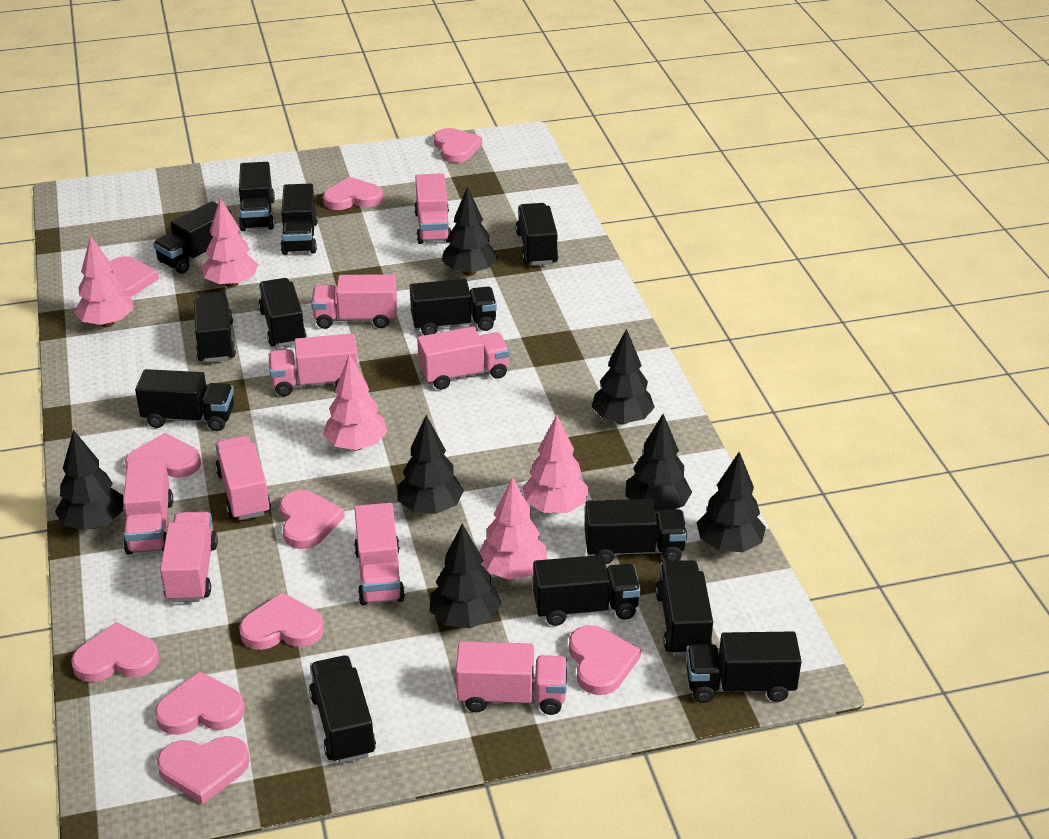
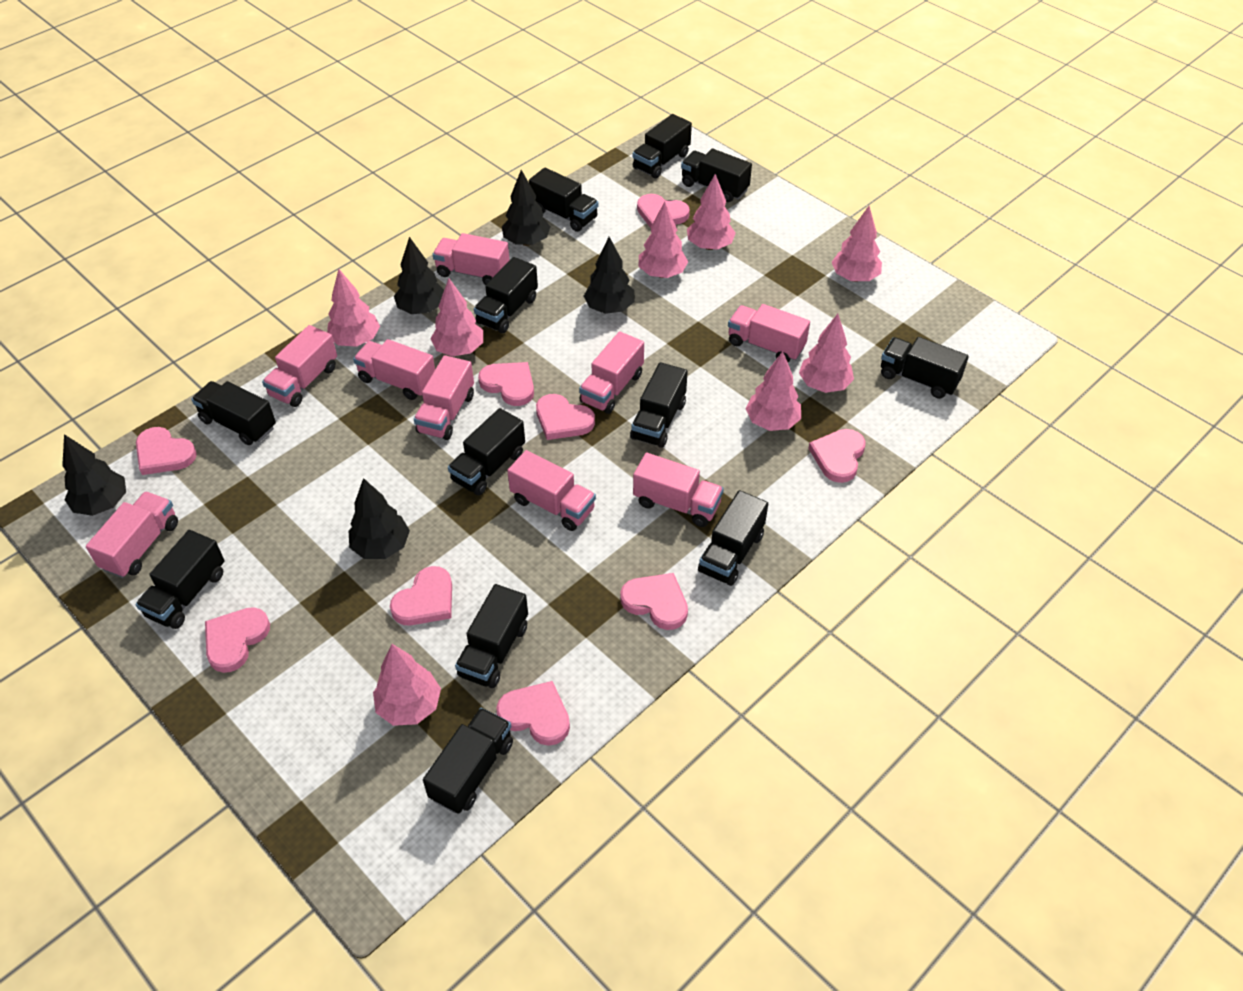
black tree: 7 -> 5
black truck: 13 -> 12
pink heart: 10 -> 9
pink tree: 5 -> 8

